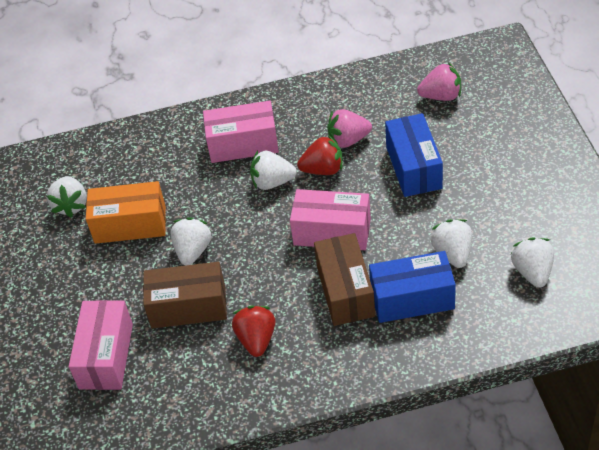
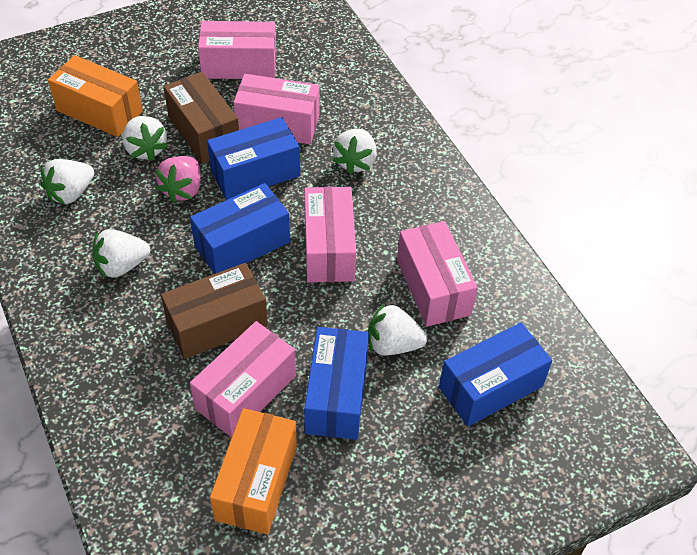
blue box: 2 -> 4
orange box: 1 -> 2
pink box: 3 -> 5
pink strawberry: 2 -> 1
red strawberry: 2 -> 0

